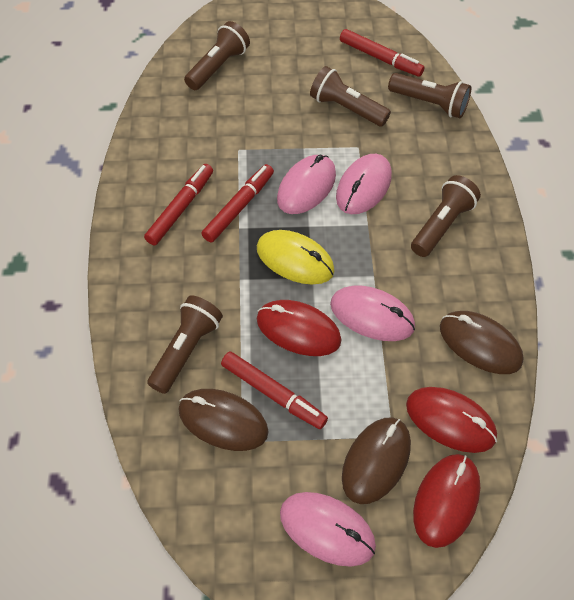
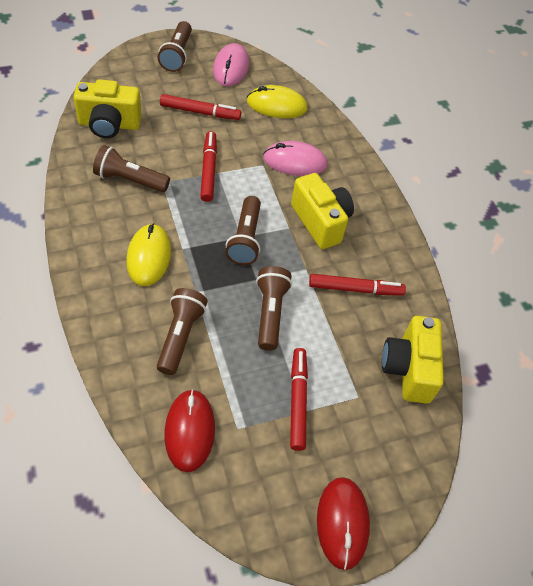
brown mouse: 3 -> 0
pink mouse: 4 -> 2
red mouse: 3 -> 2
yellow camera: 0 -> 3
yellow mouse: 1 -> 2

